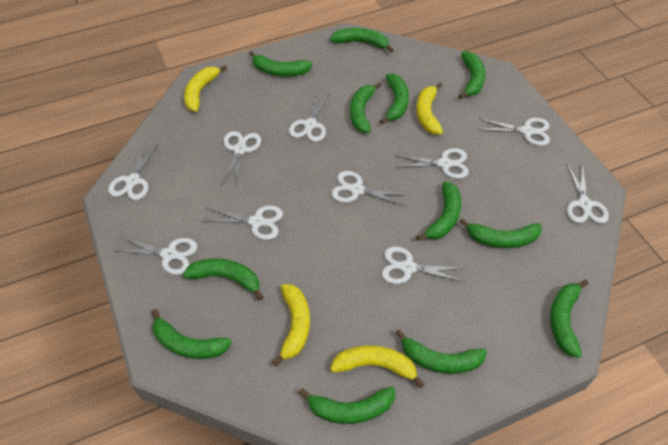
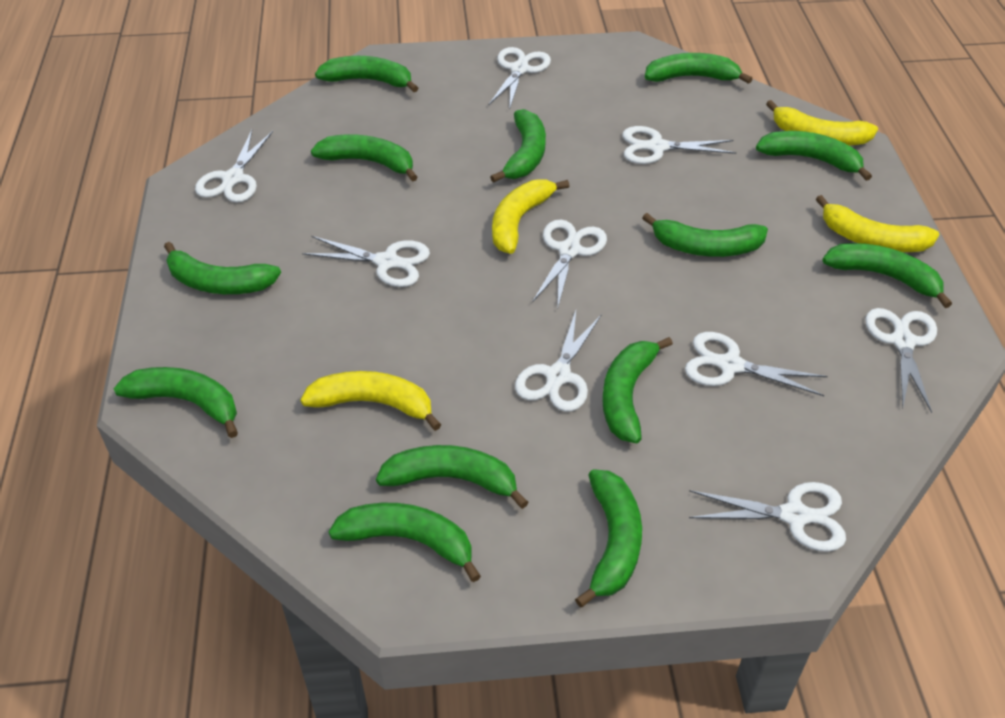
green banana: 12 -> 13
white scissors: 10 -> 9

